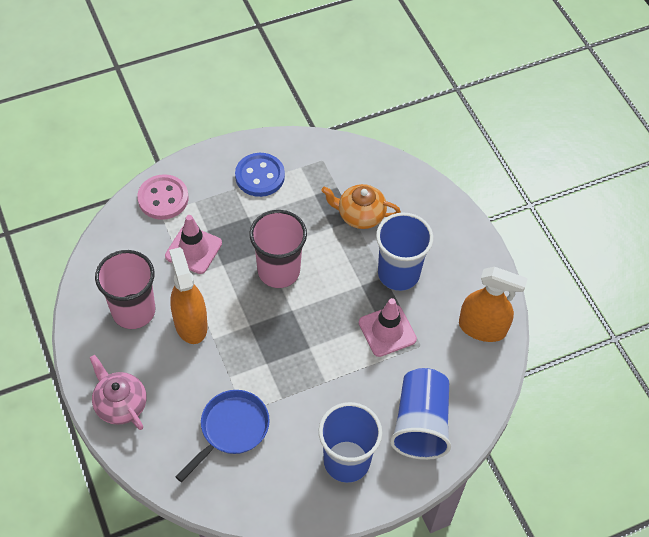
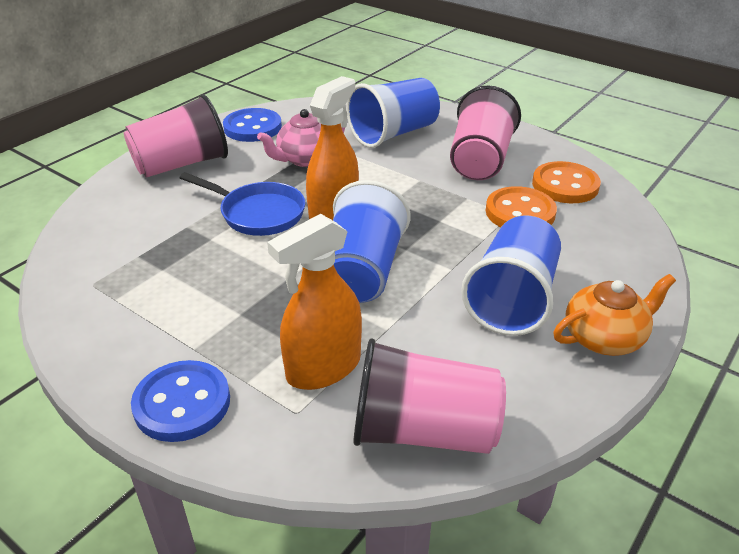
blue button: 1 -> 2
orange button: 0 -> 2
pink button: 1 -> 0
pink cup: 2 -> 3
pink traffic cone: 2 -> 0

